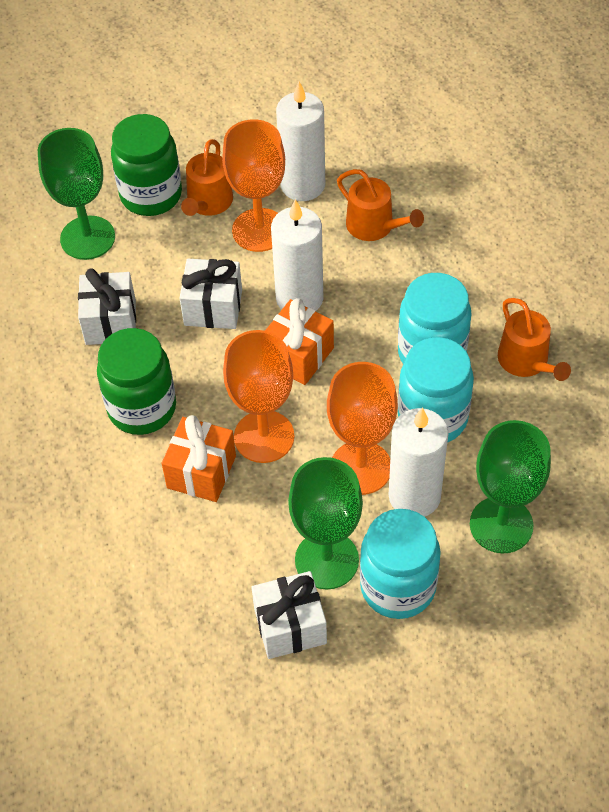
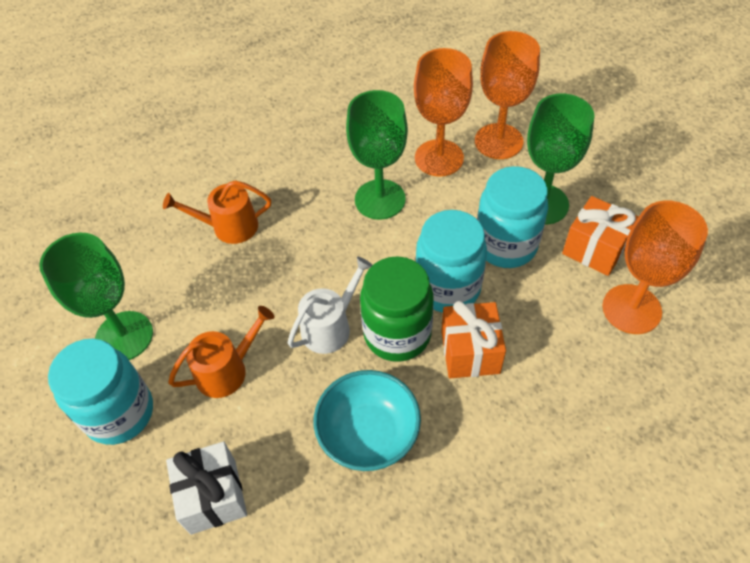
green jar: 2 -> 1
orange watering can: 3 -> 2
turquoise bowl: 0 -> 1
white candle: 3 -> 0
white gift: 3 -> 1
white watering can: 0 -> 1

